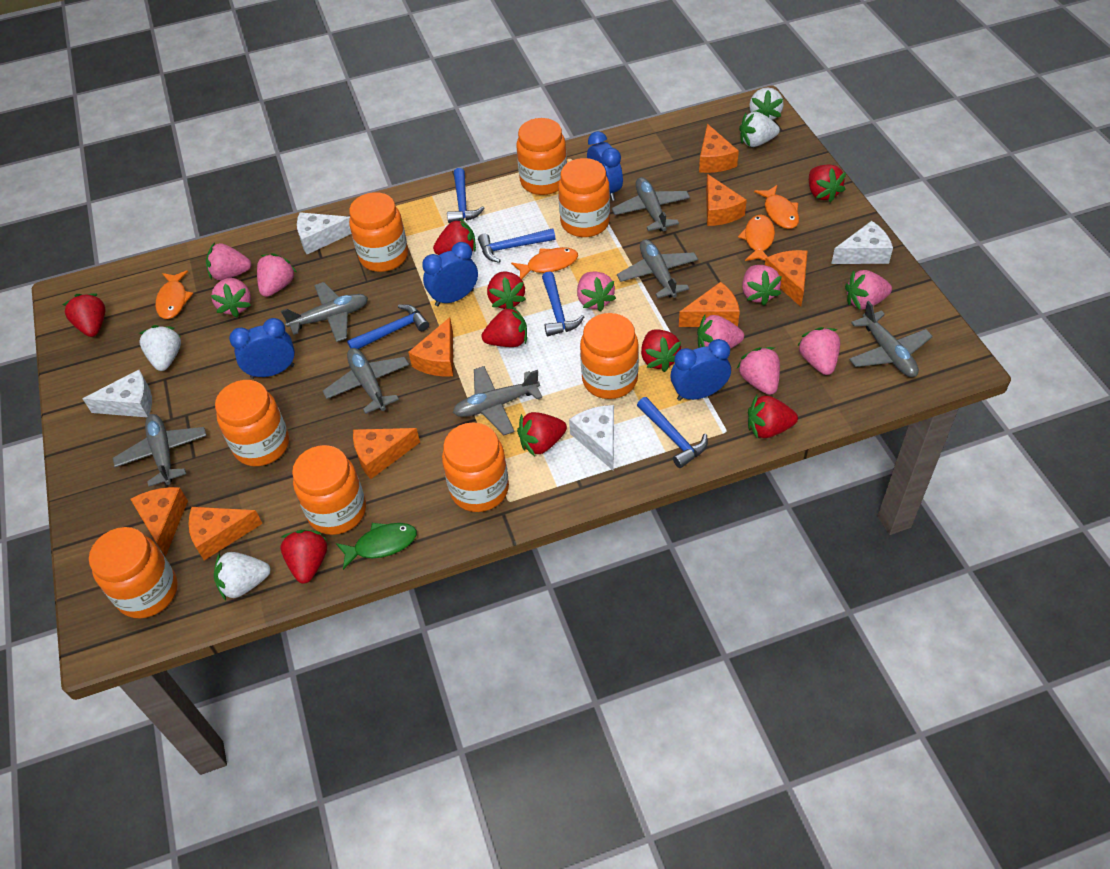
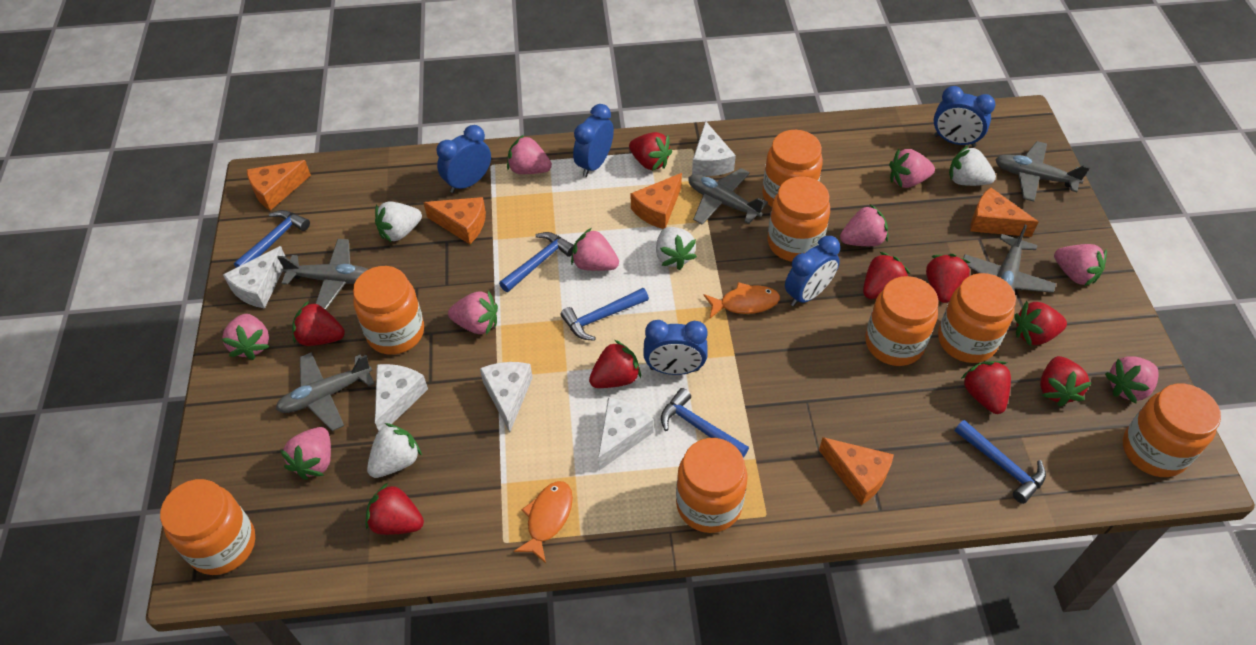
blue clock: 4 -> 5
green fish: 1 -> 0
grey plane: 7 -> 5
orange cheese: 8 -> 5
orange fish: 4 -> 2
white cheese: 4 -> 5

